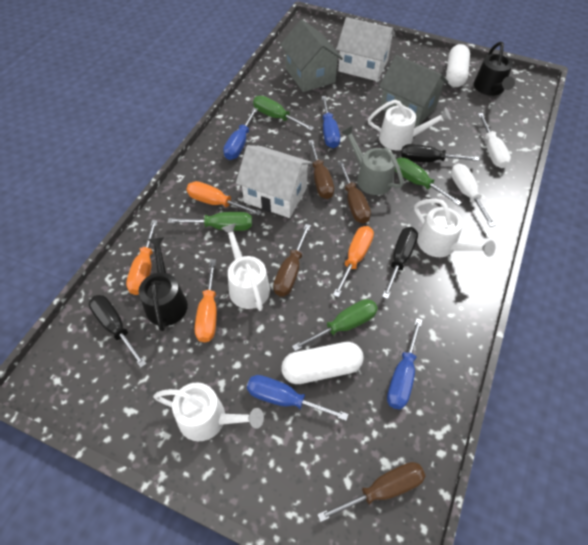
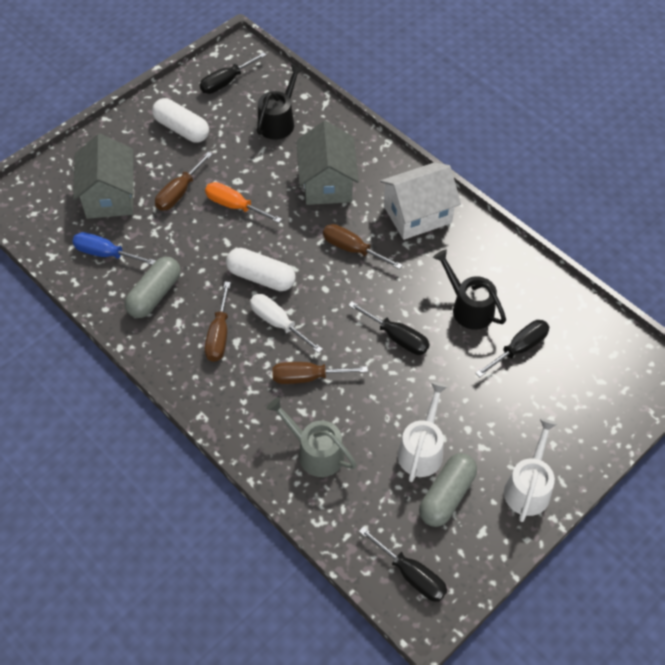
black screwdriver: 3 -> 4
blue screwdriver: 4 -> 1
green screwdriver: 4 -> 0
grey capsule: 0 -> 2
orange screwdriver: 4 -> 1
white house: 2 -> 1
white screwdriver: 2 -> 1
white watering can: 4 -> 2

